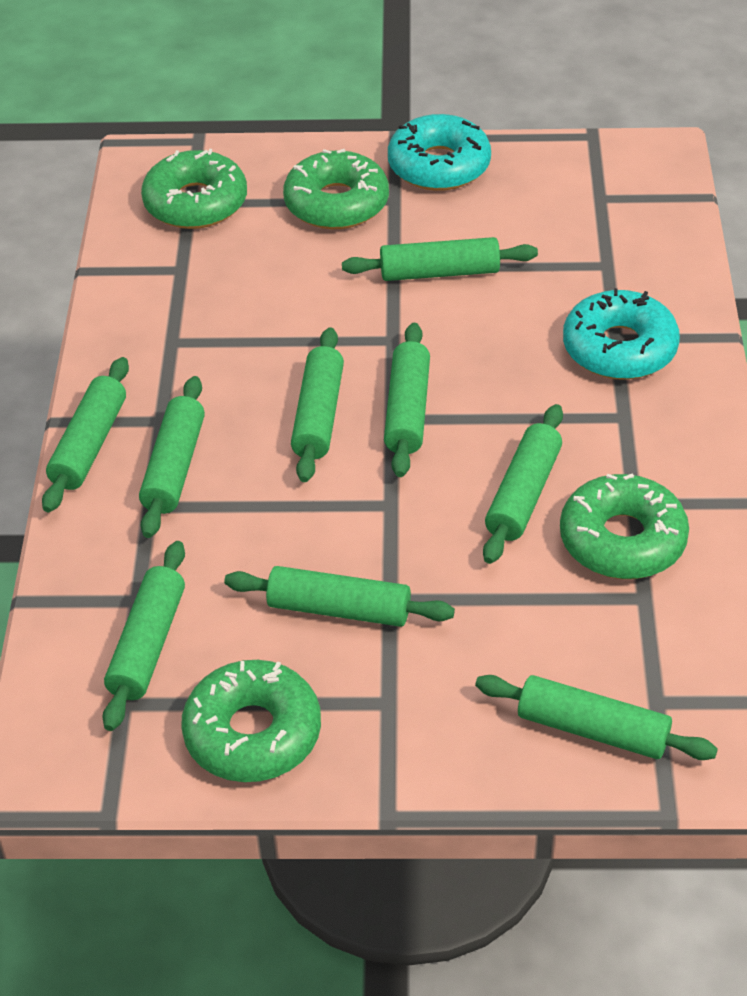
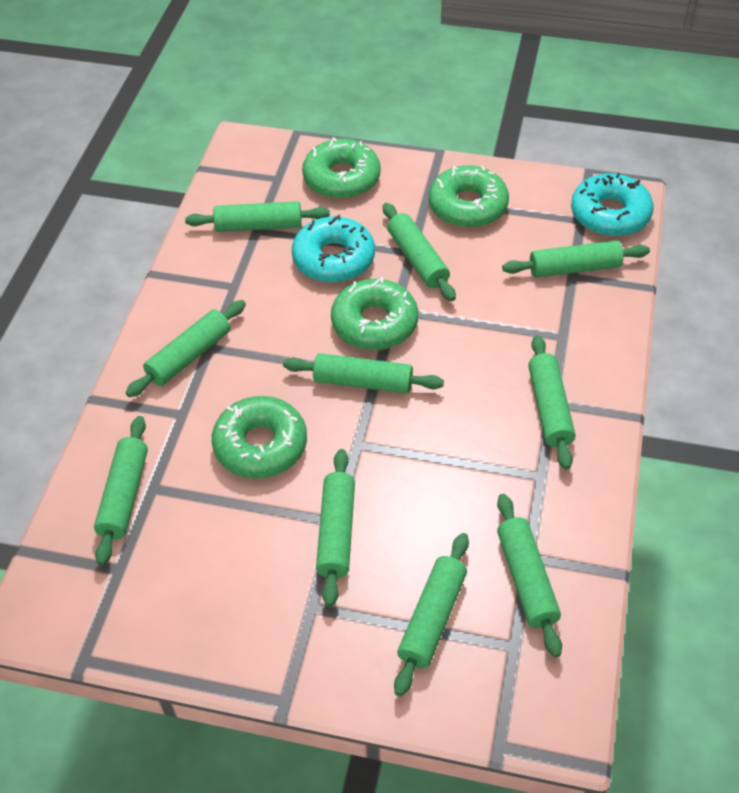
green rolling pin: 9 -> 10

